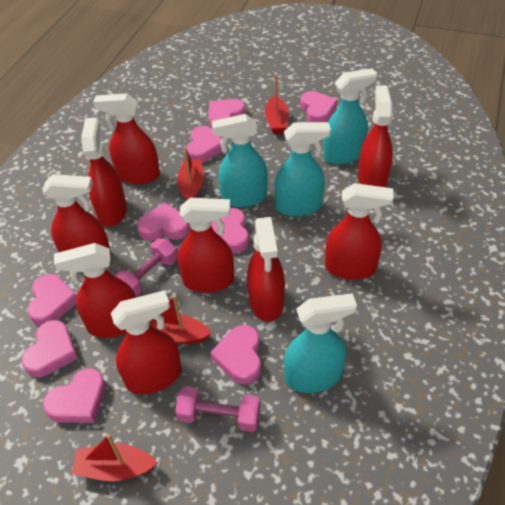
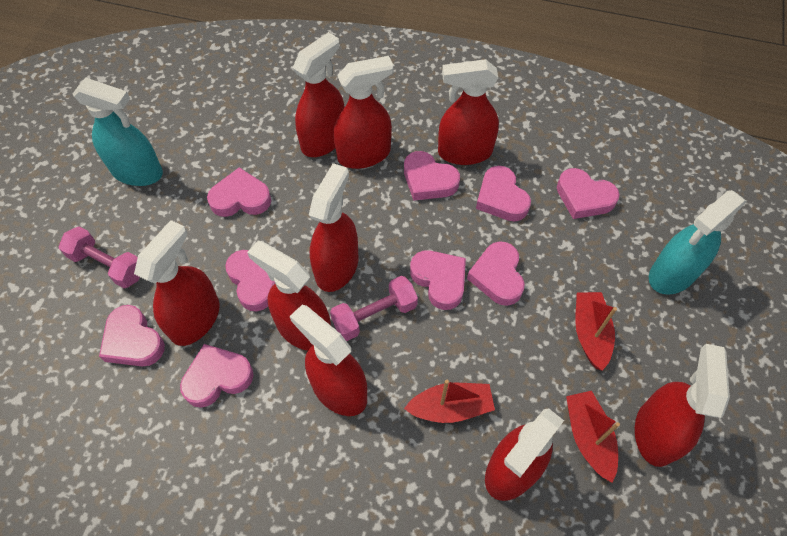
red boat: 4 -> 3
turquoise spray bottle: 4 -> 2

